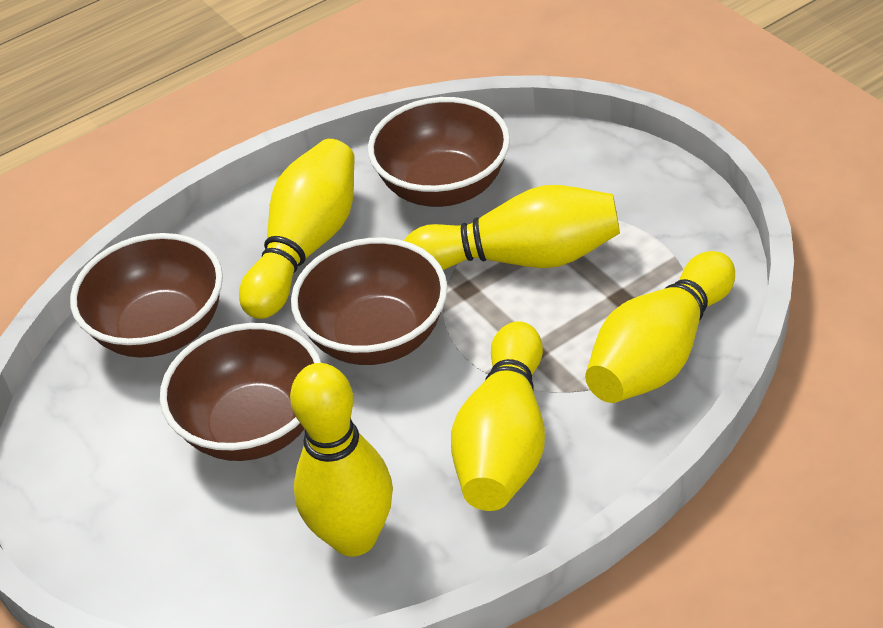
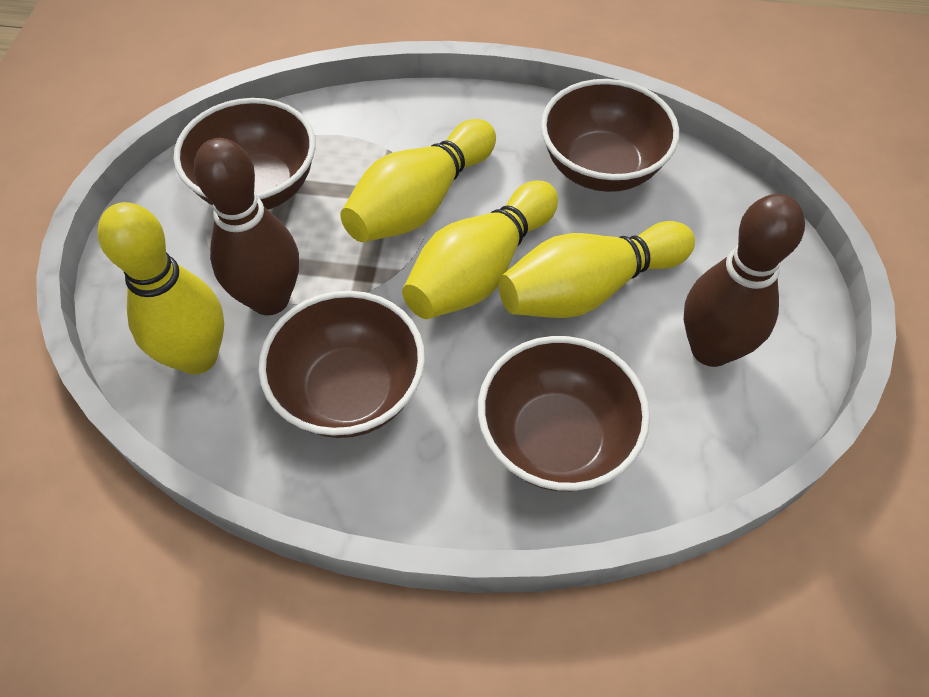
brown bowling pin: 0 -> 2
yellow bowling pin: 5 -> 4

